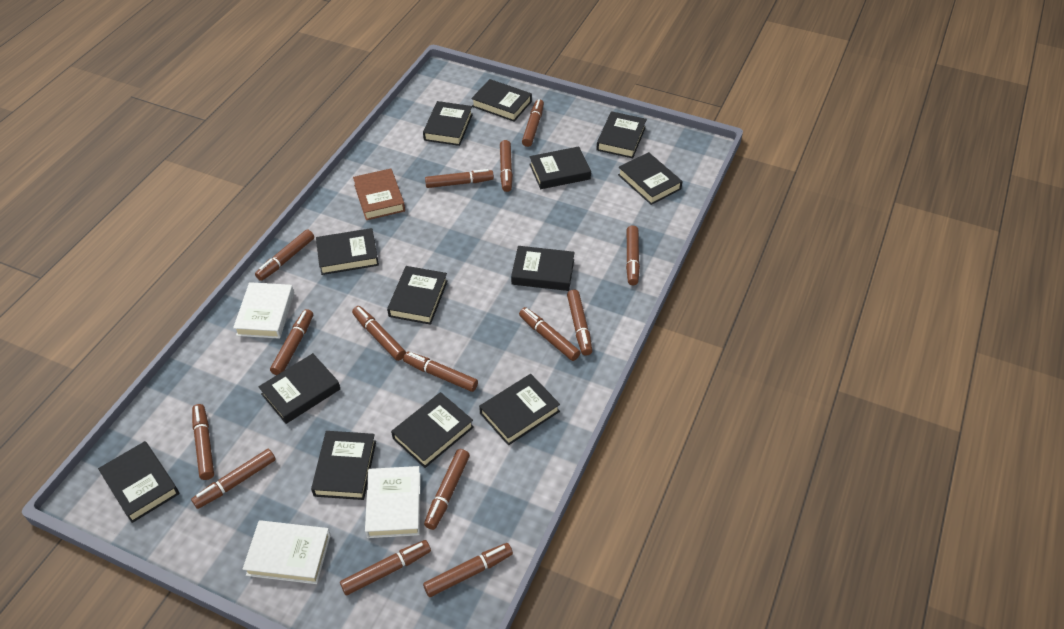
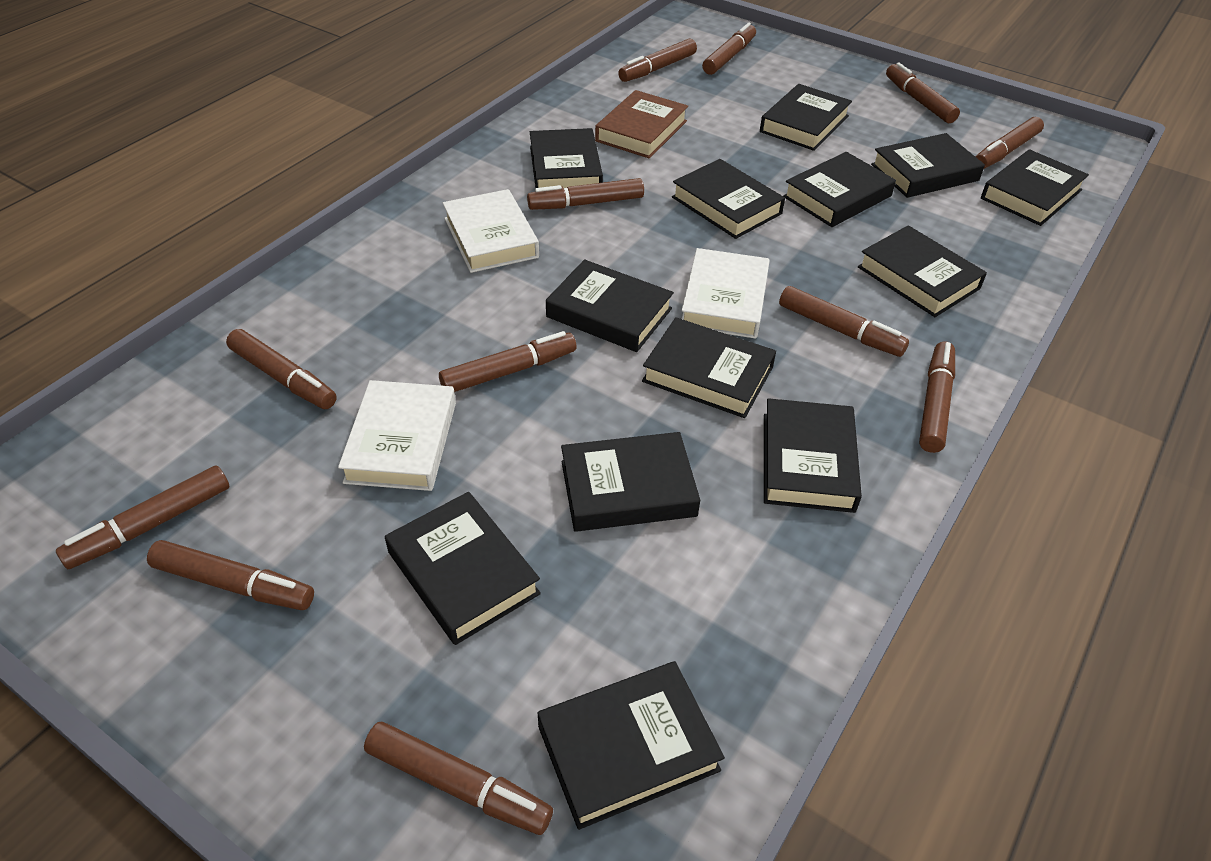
brown marker: 15 -> 12

